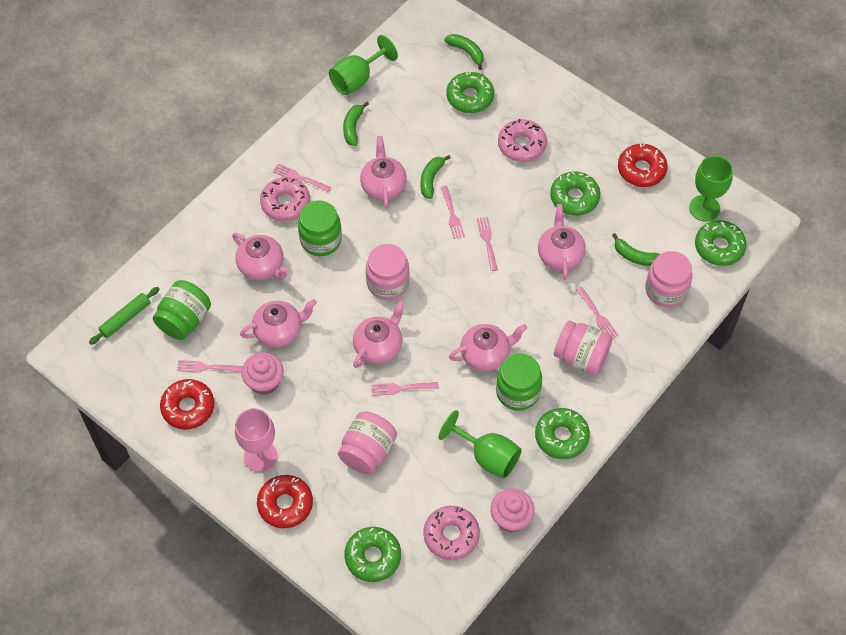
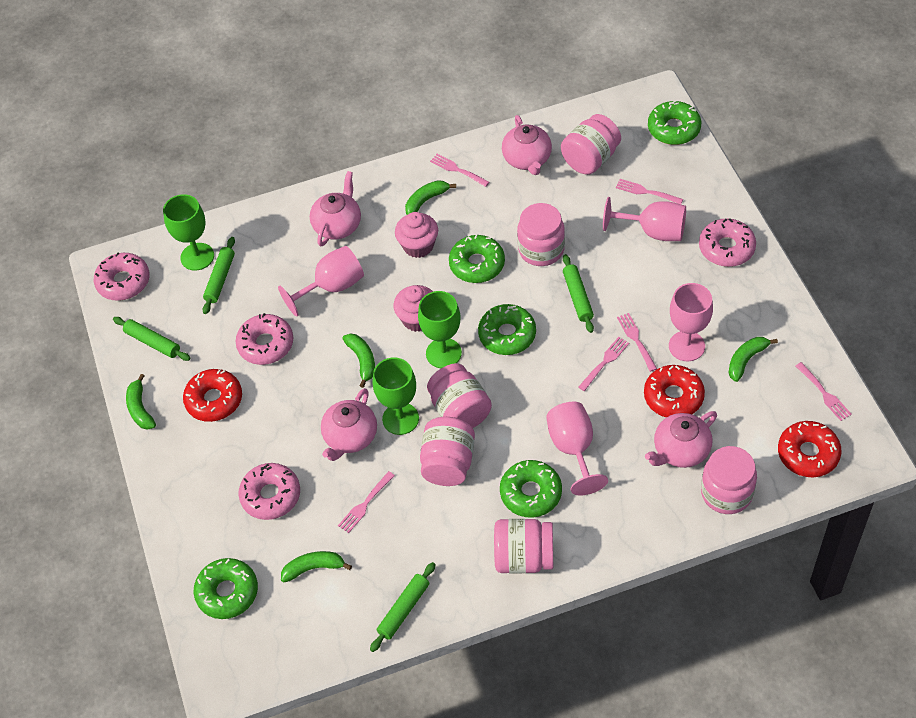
green banana: 4 -> 5
green jar: 3 -> 0
green rolling pin: 1 -> 4
pink donut: 3 -> 4
pink goblet: 1 -> 4
pink jar: 4 -> 6
pink teapot: 6 -> 4

